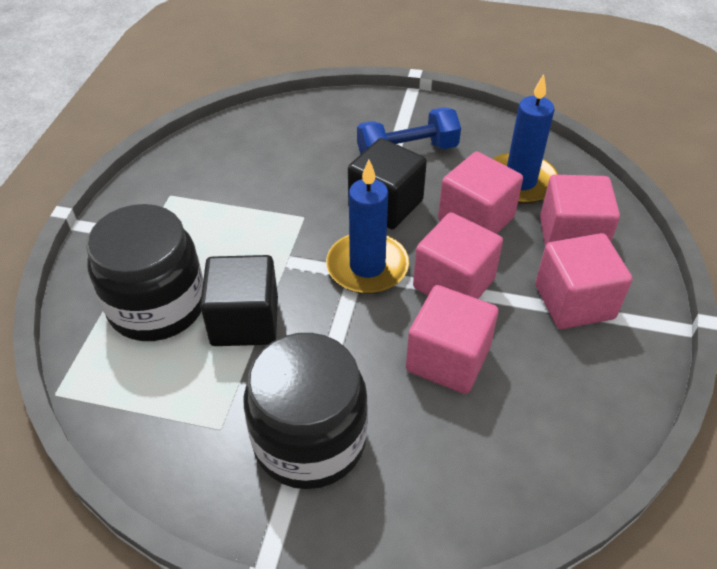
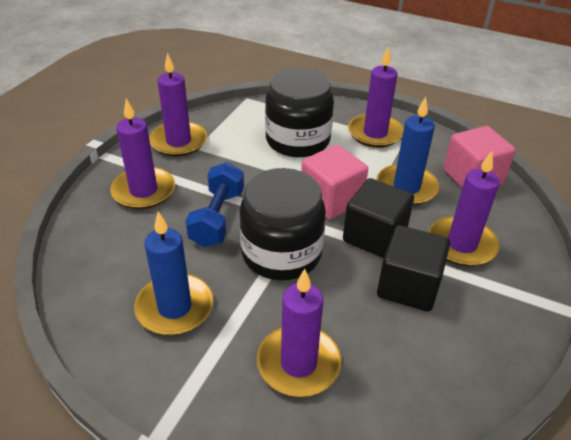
pink cube: 5 -> 2
purple candle: 0 -> 5

